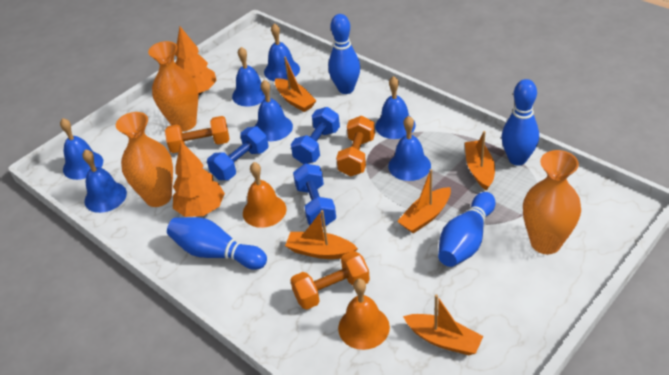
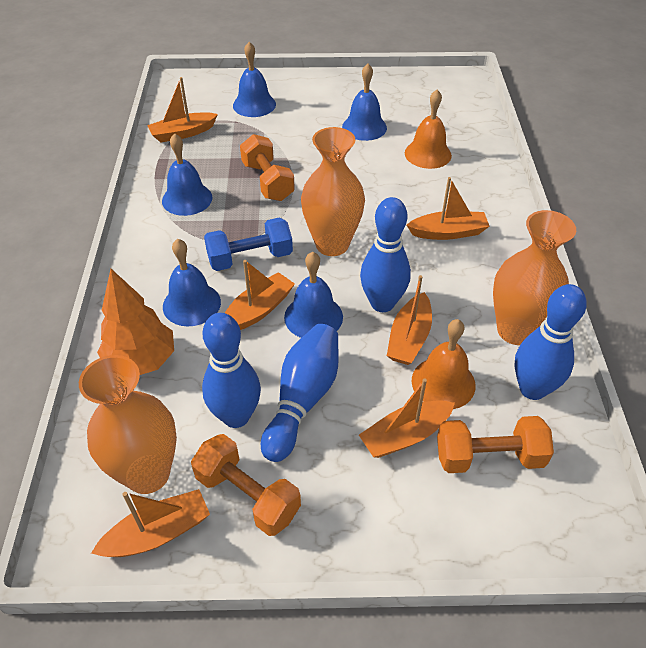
blue bell: 7 -> 5
blue dumbbell: 3 -> 1
orange boat: 5 -> 6
orange tree: 2 -> 1

